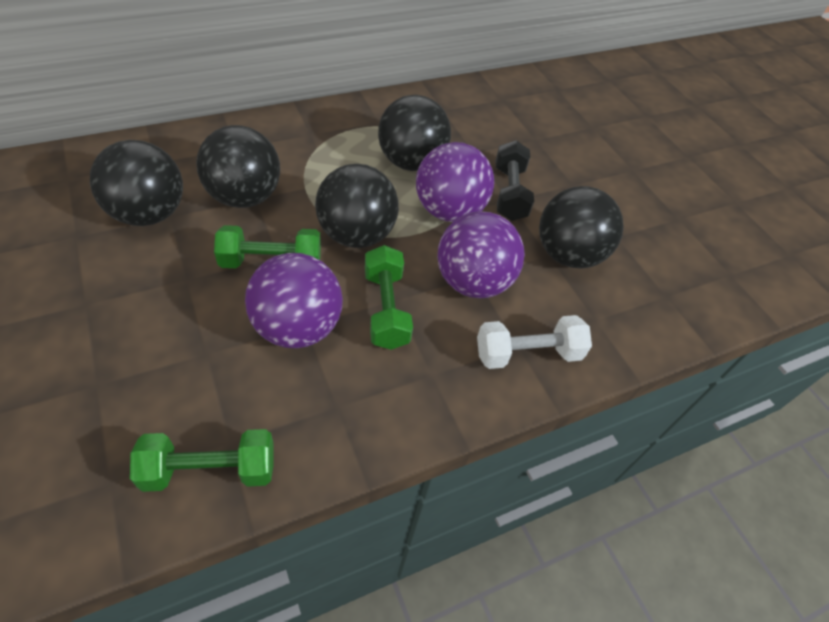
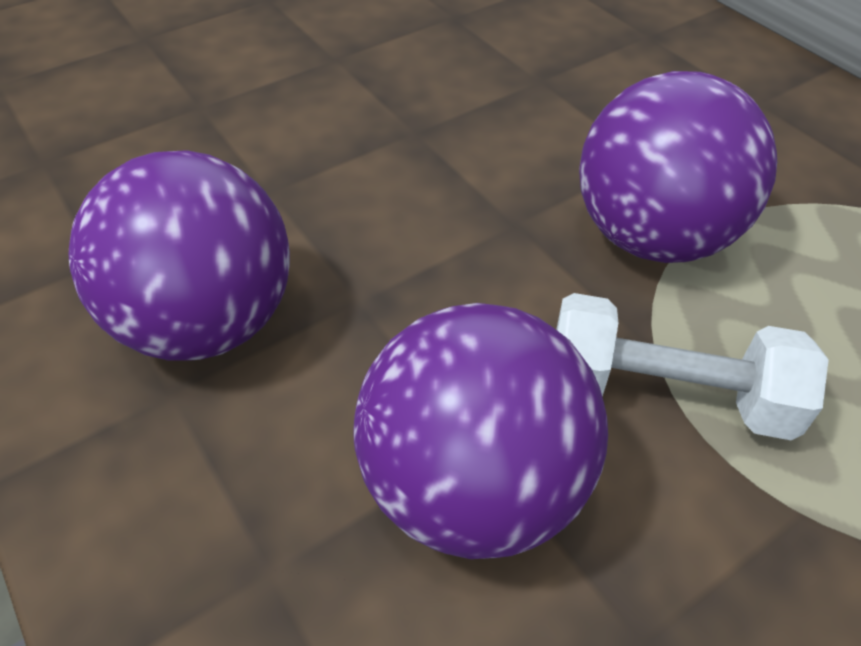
black ball: 5 -> 0
black dumbbell: 1 -> 0
green dumbbell: 3 -> 0

